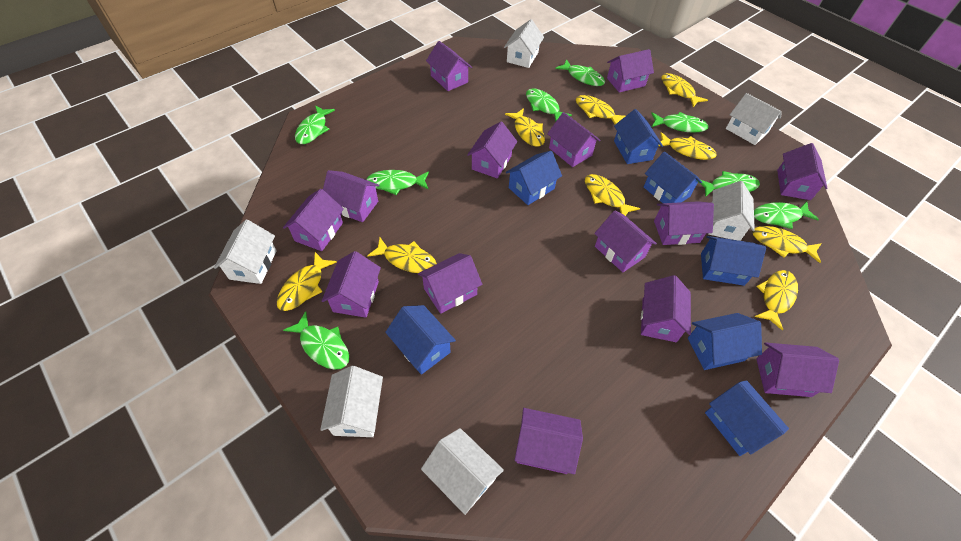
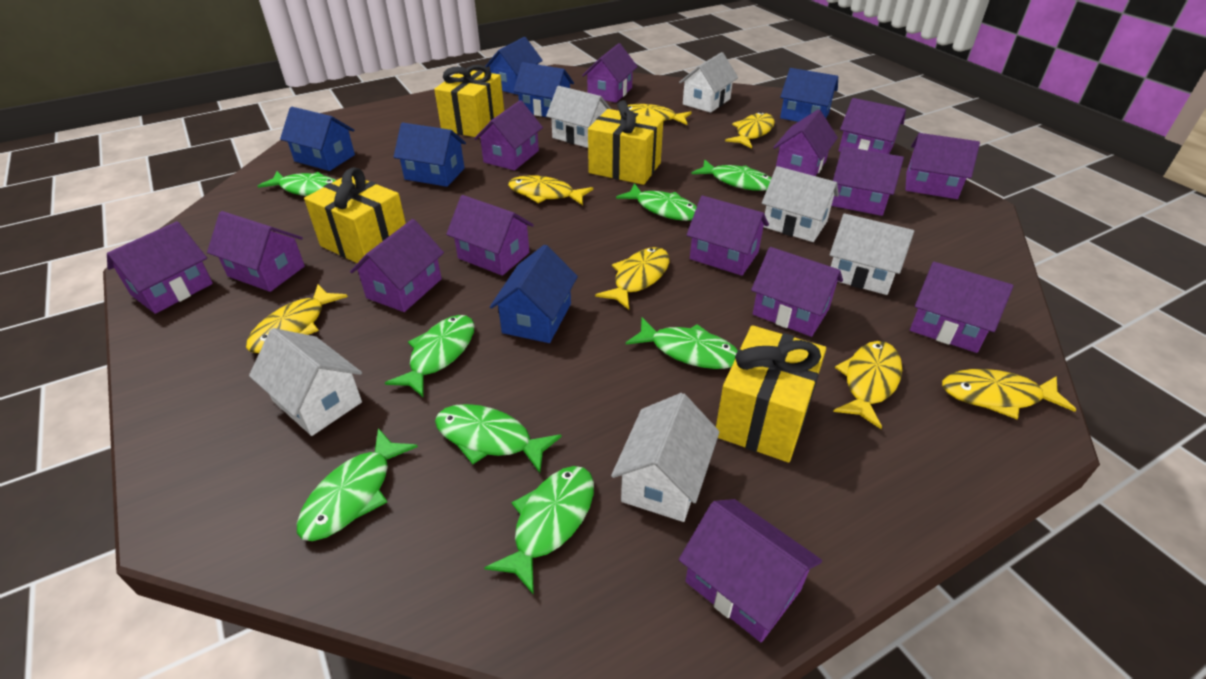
blue house: 7 -> 6
yellow fish: 9 -> 7
yellow gift: 0 -> 4

